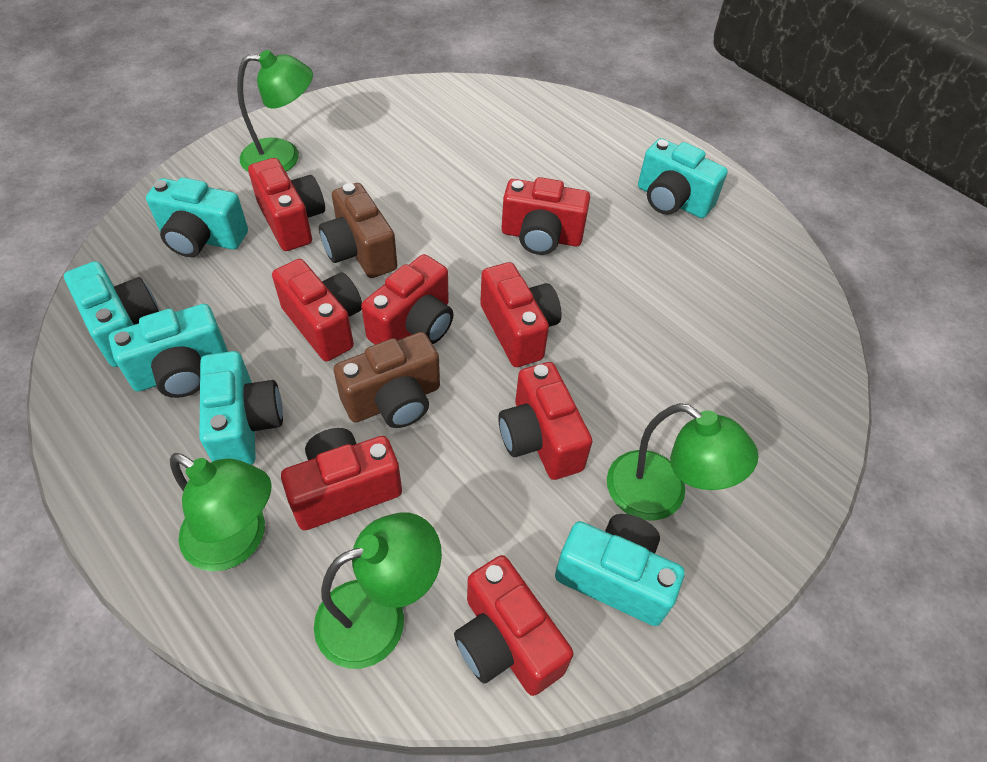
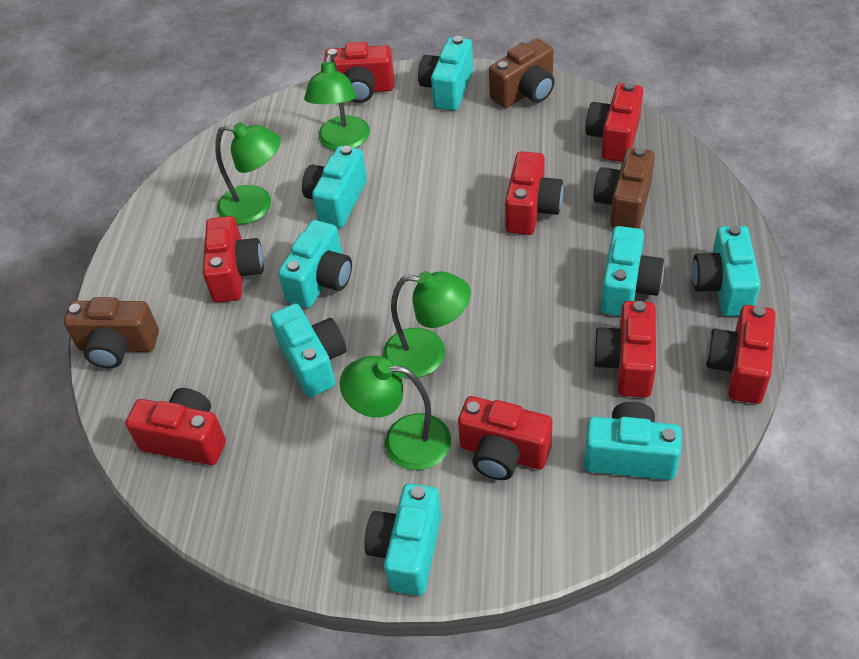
brown camera: 2 -> 3
turquoise camera: 6 -> 8

